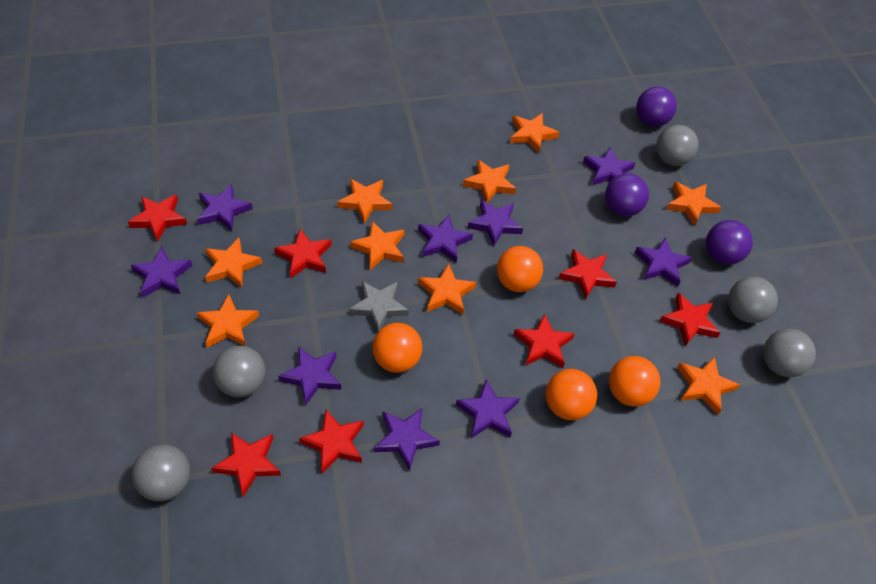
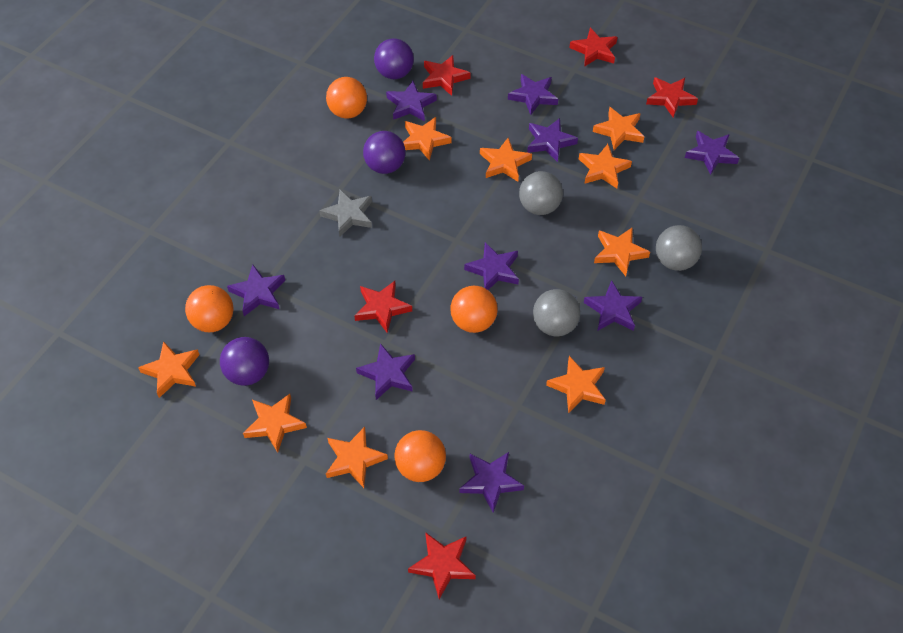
grey ball: 5 -> 3
red star: 7 -> 5

